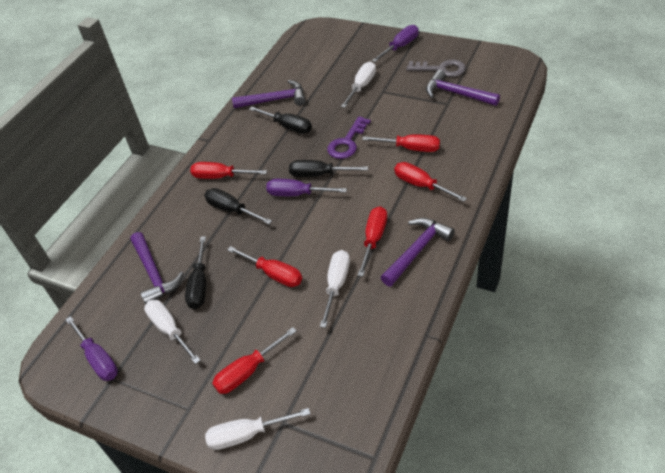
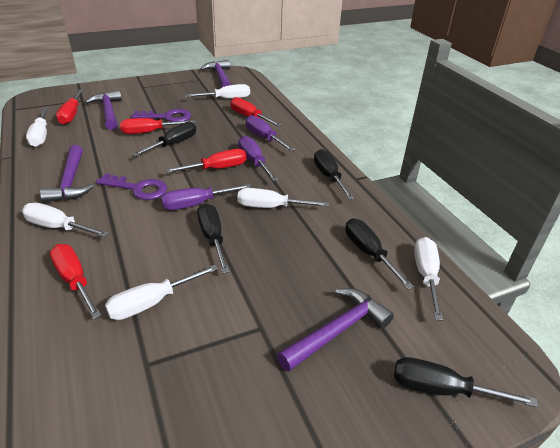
black screwdriver: 4 -> 5
grey key: 1 -> 0
purple key: 1 -> 2
red screwdriver: 6 -> 5
white screwdriver: 4 -> 6

